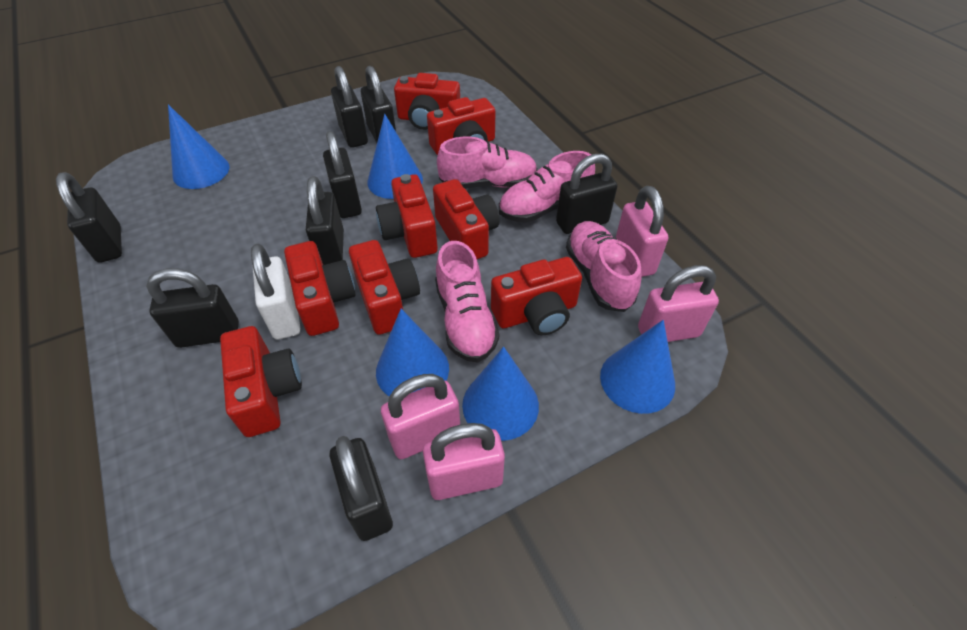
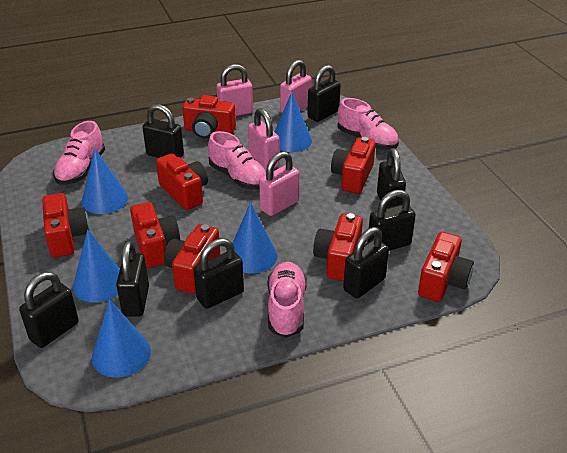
white padlock: 1 -> 0

